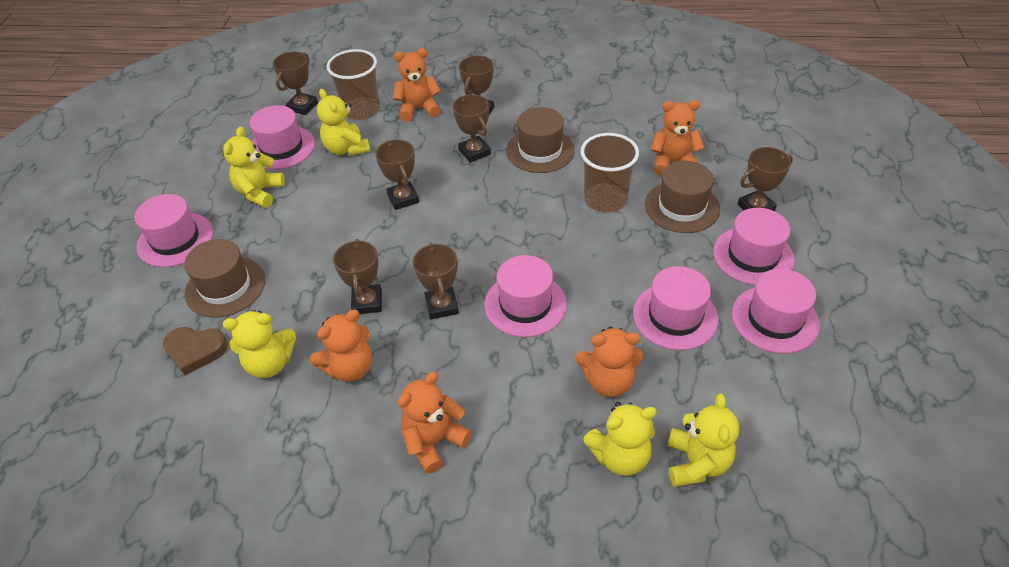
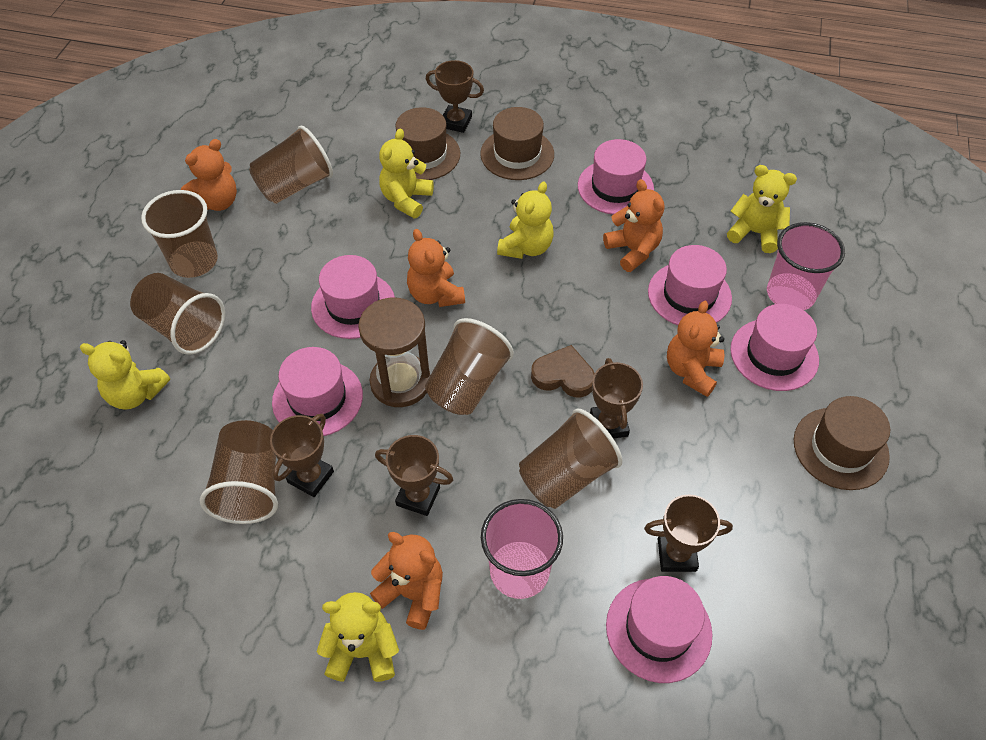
brown cup: 2 -> 6
brown hourglass: 0 -> 1
brown trophy: 7 -> 5
pink cup: 0 -> 2

